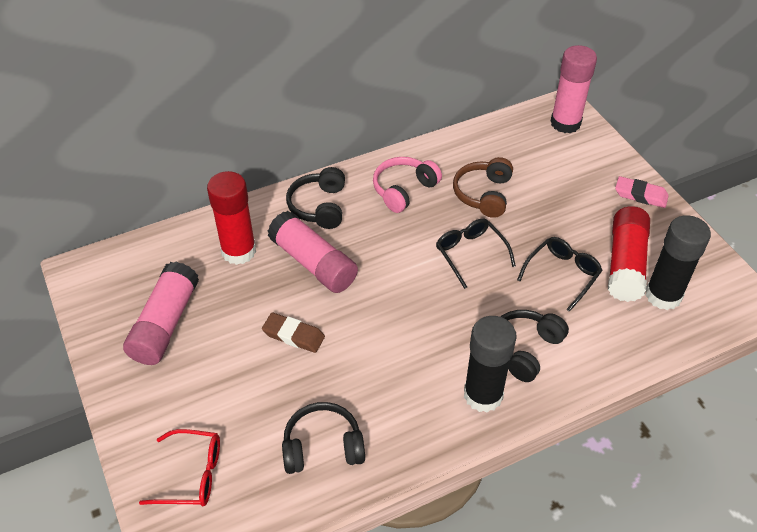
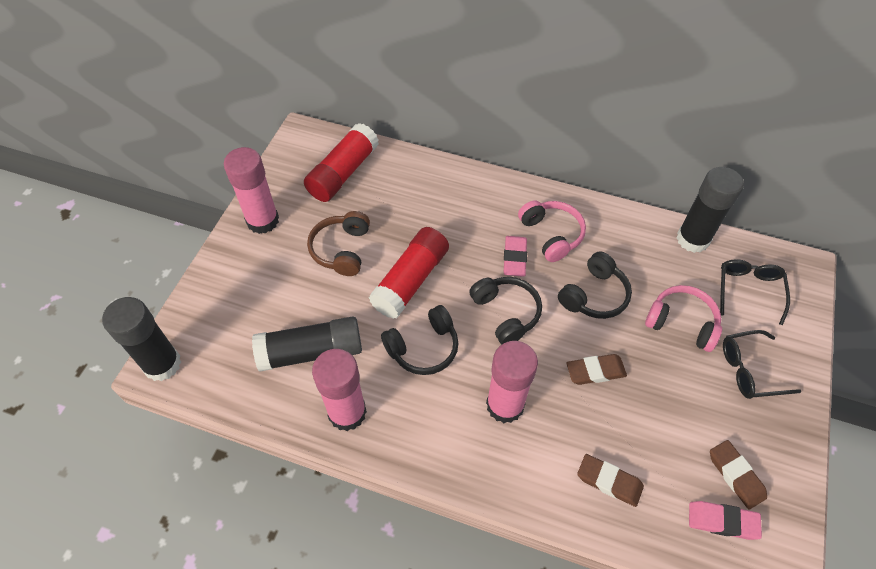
black glue stick: 2 -> 3
brown eraser: 1 -> 3
pink eraser: 1 -> 2
pink headphones: 1 -> 2
red glasses: 1 -> 0

